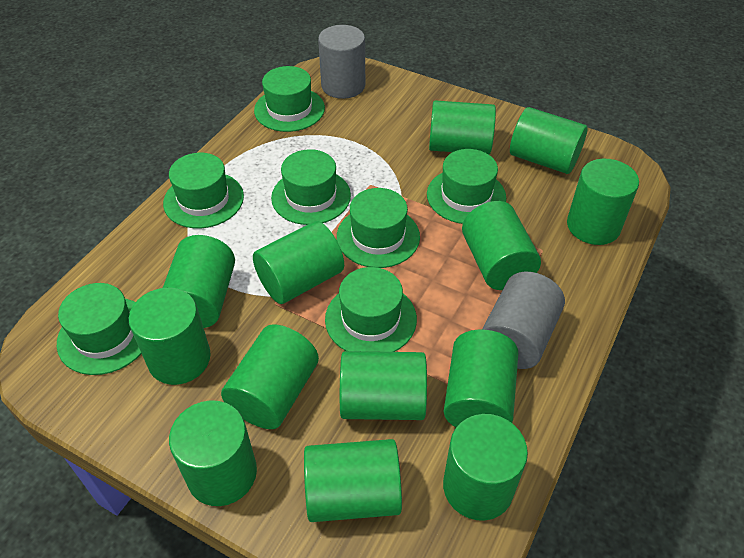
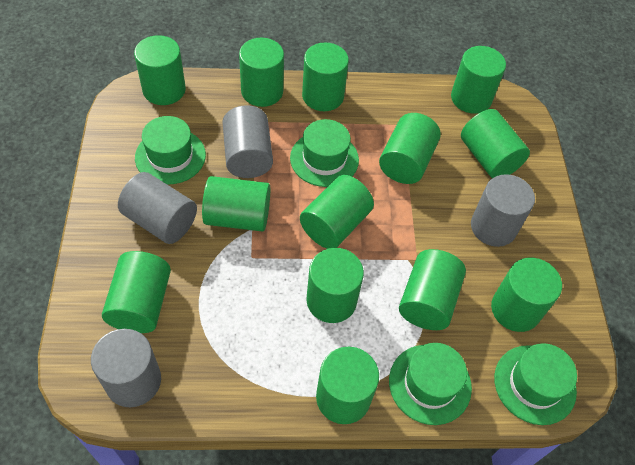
green hat: 7 -> 4
grey cylinder: 2 -> 4

